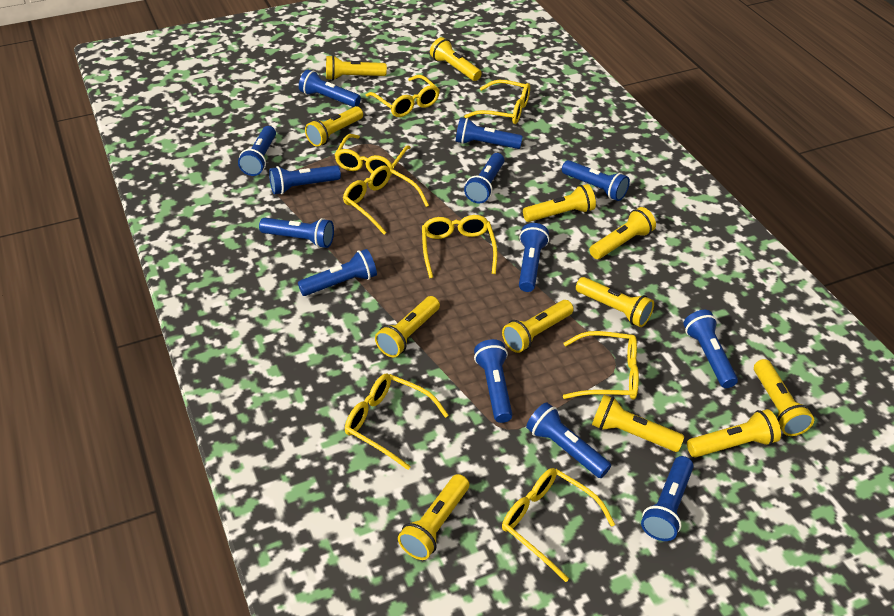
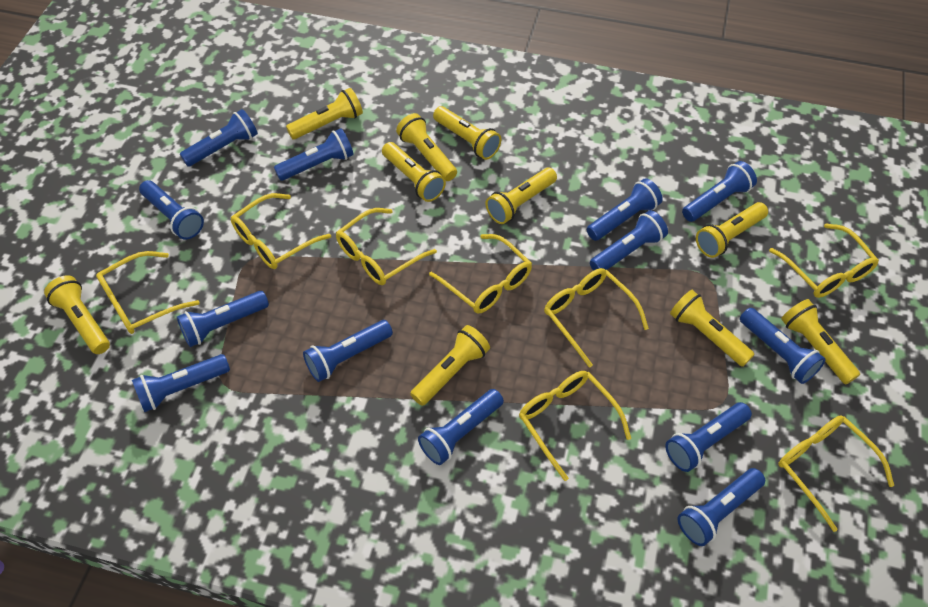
yellow flashlight: 12 -> 10

